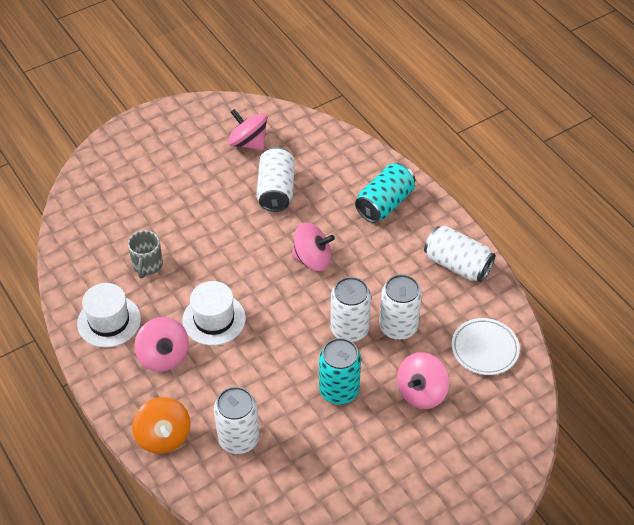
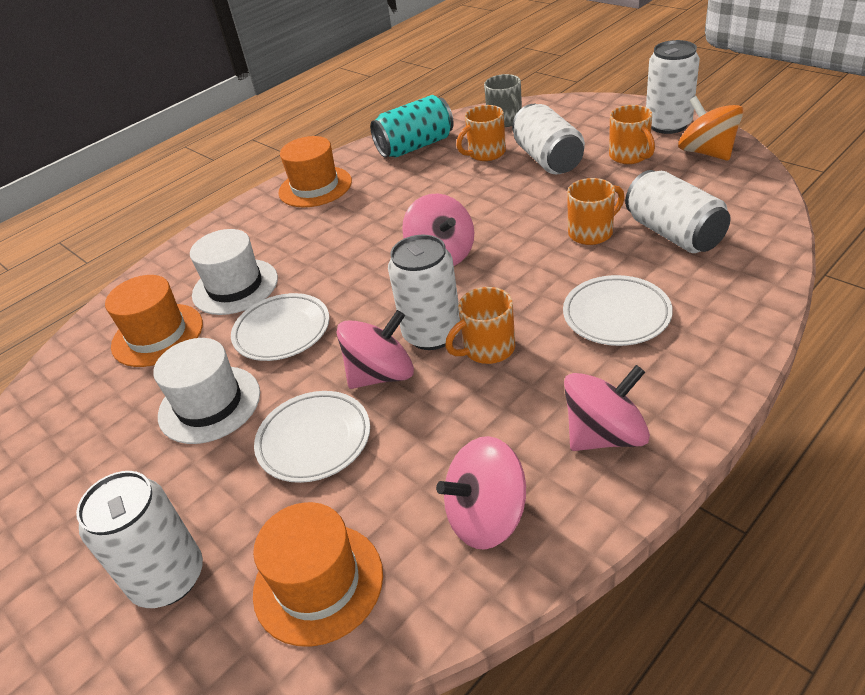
orange hat: 0 -> 3
orange mug: 0 -> 4
turquoise can: 2 -> 1
white plate: 1 -> 3

